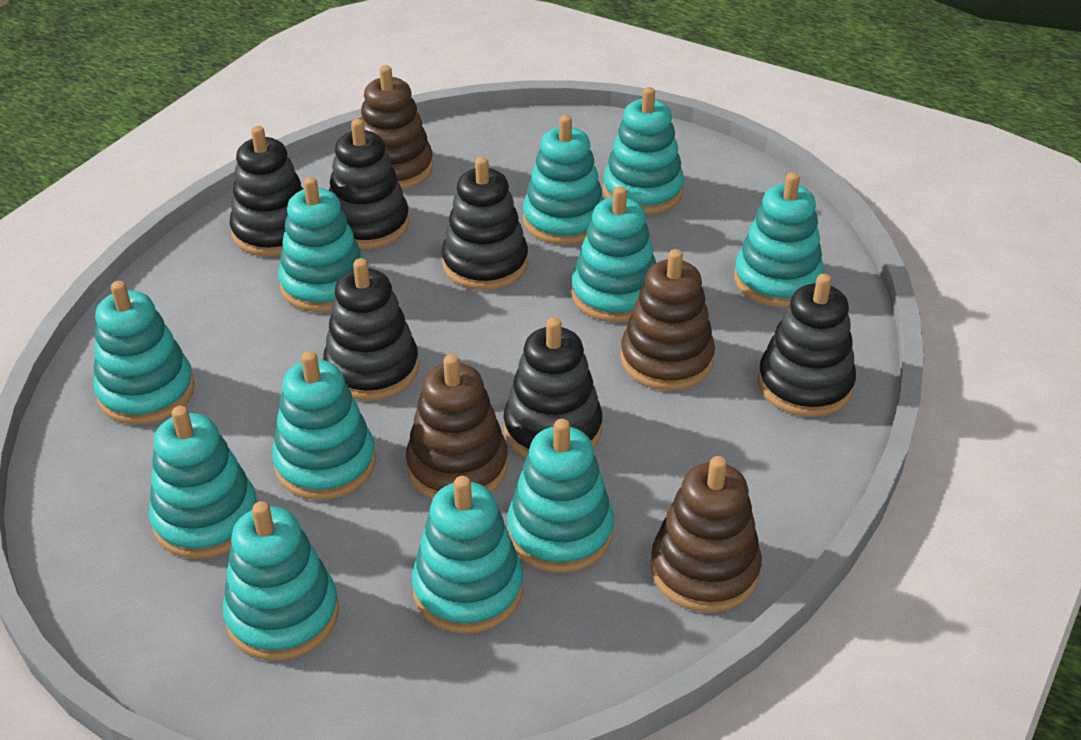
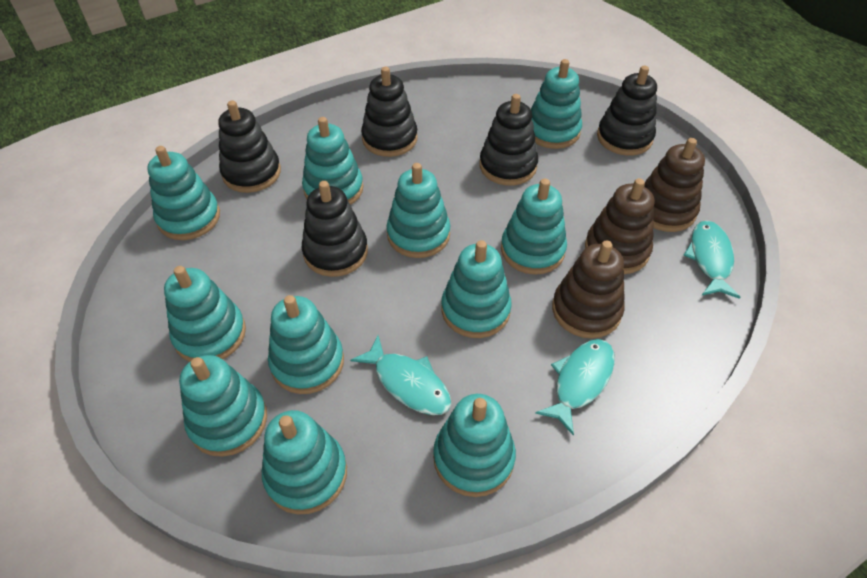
black stacking toy: 6 -> 5
brown stacking toy: 4 -> 3
turquoise fish: 0 -> 3

